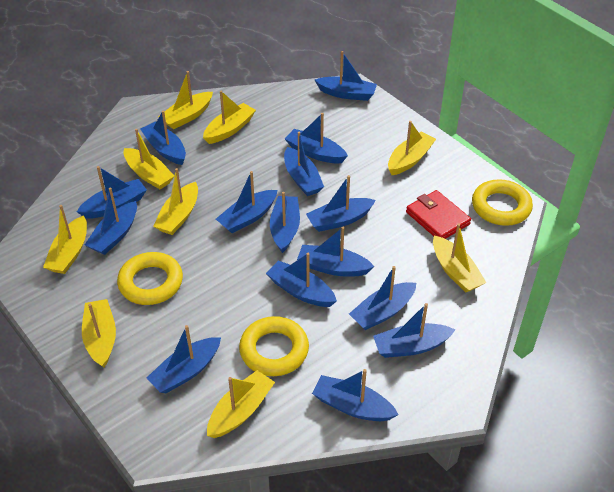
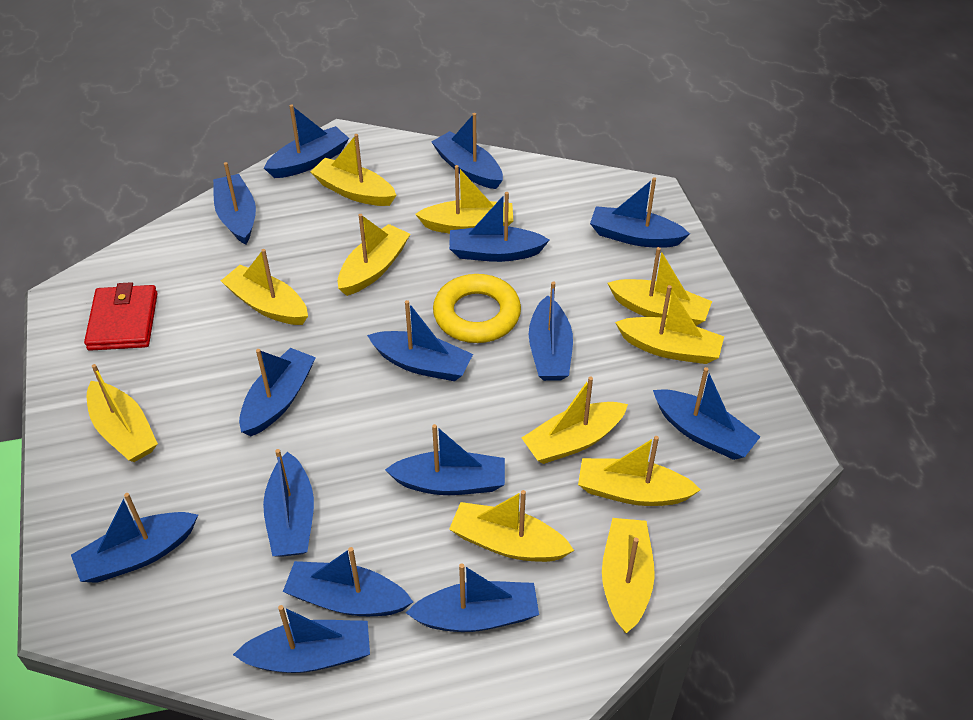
yellow boat: 9 -> 11
yellow ring: 3 -> 1

